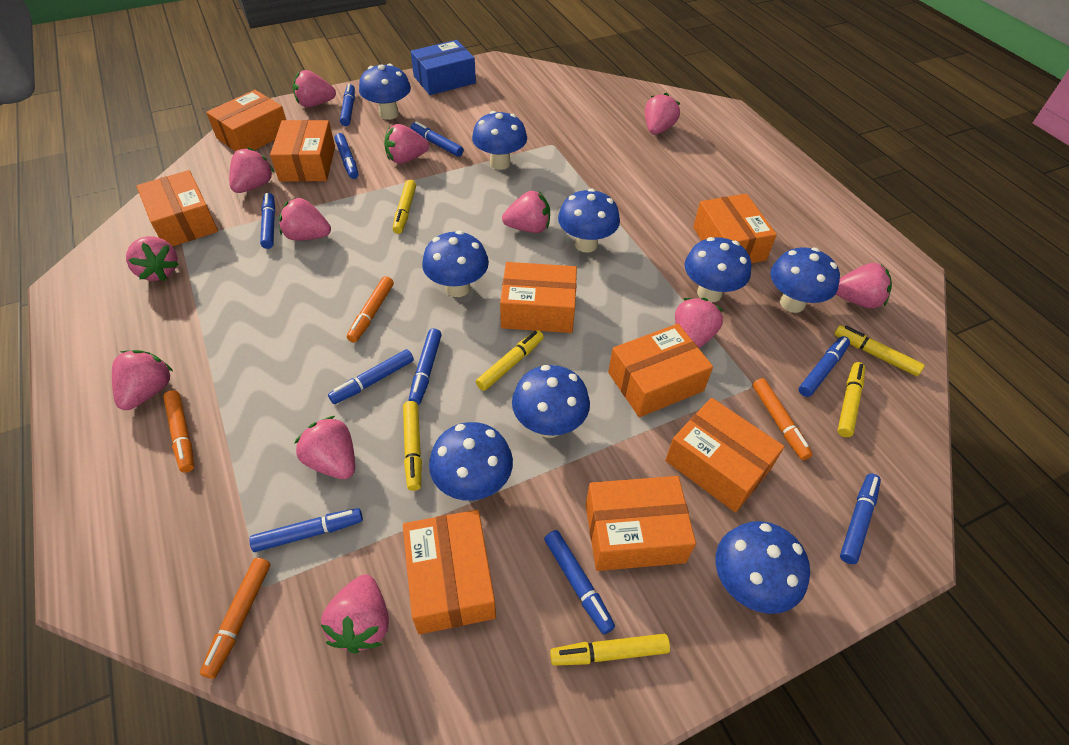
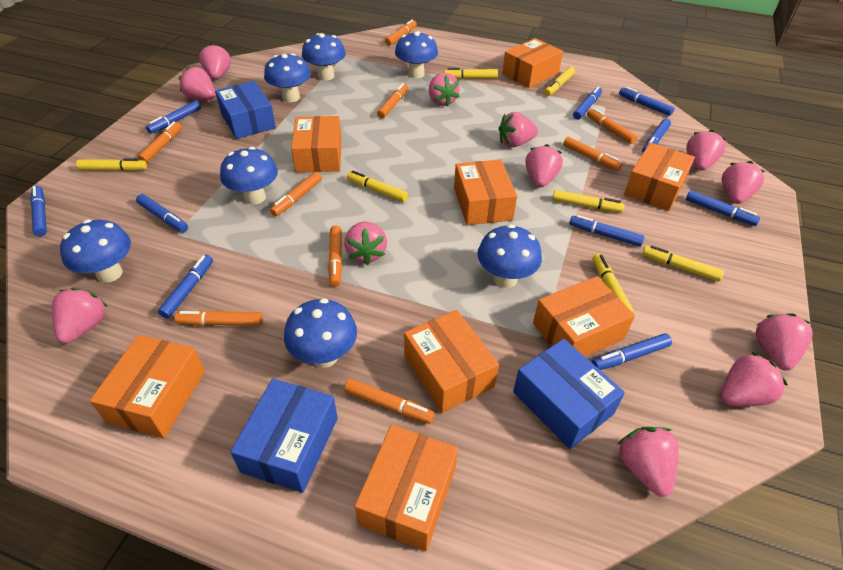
blue box: 1 -> 3
blue mushroom: 9 -> 7
orange box: 9 -> 8
orange marker: 4 -> 9
yellow marker: 6 -> 7

